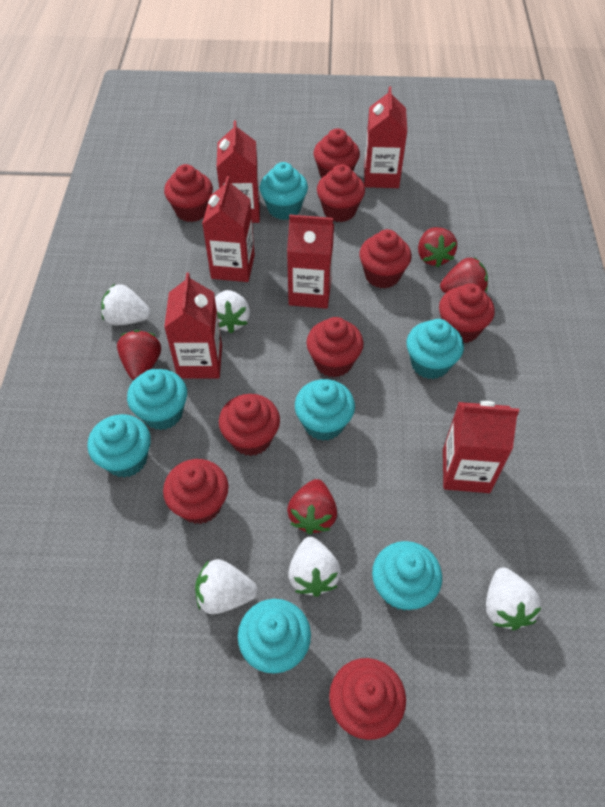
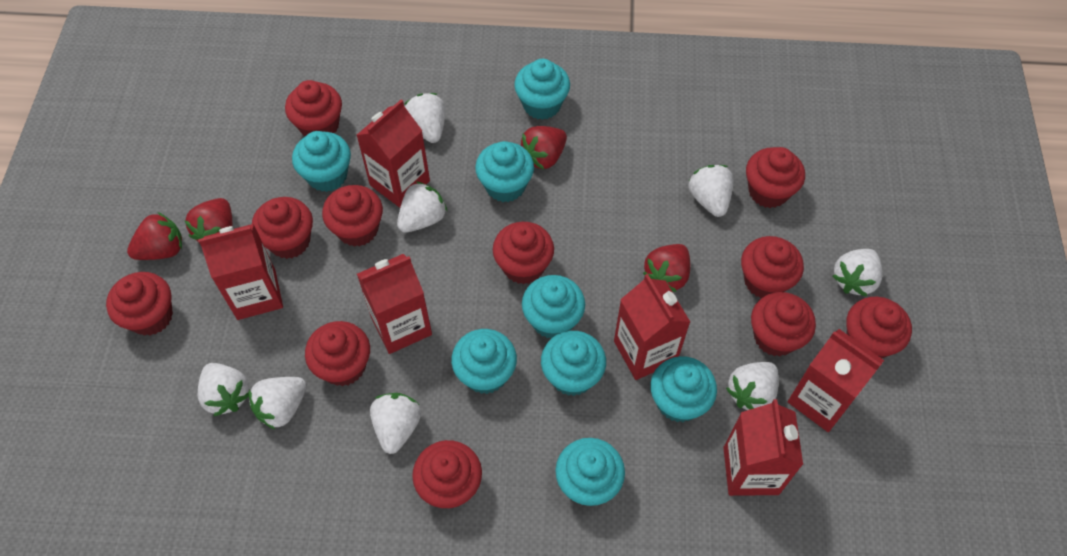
red cupcake: 9 -> 11
turquoise cupcake: 7 -> 8
white strawberry: 5 -> 8

